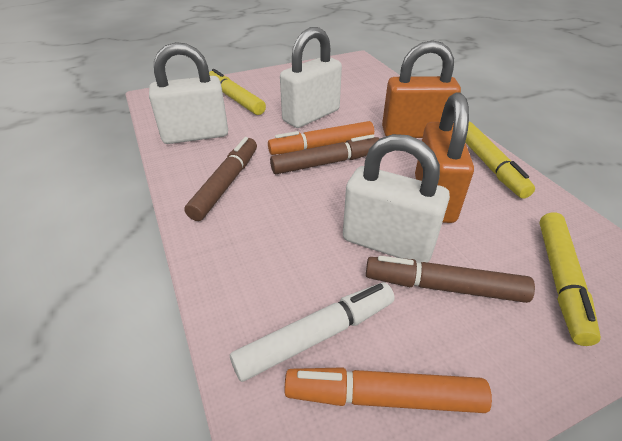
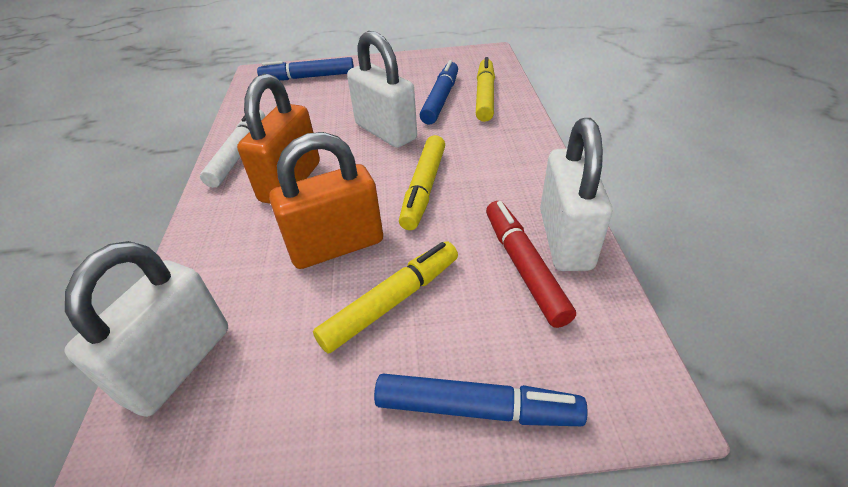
blue marker: 0 -> 3
brown marker: 3 -> 0
orange marker: 2 -> 0
red marker: 0 -> 1

